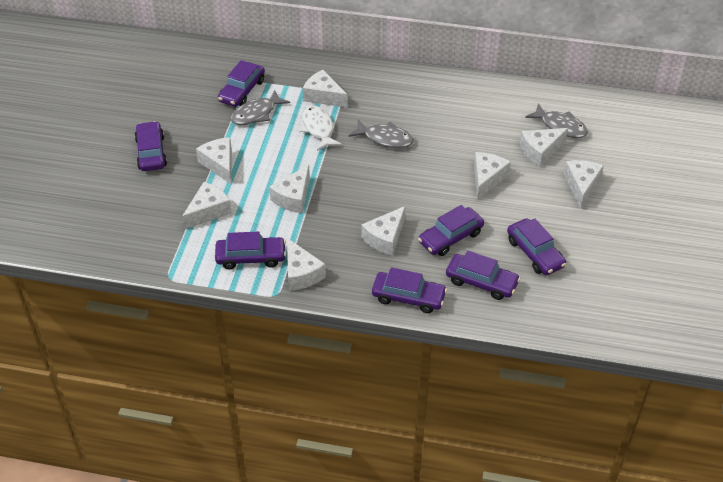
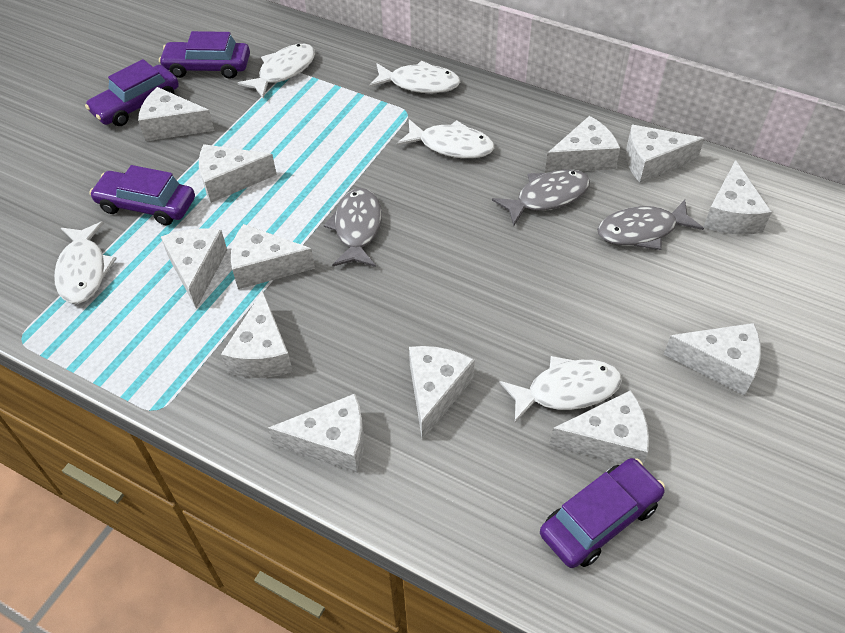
purple car: 7 -> 4
white cheese: 9 -> 12
white fish: 1 -> 5

